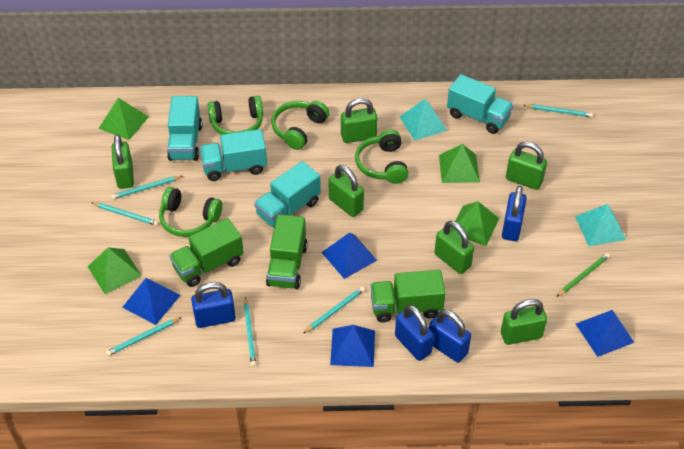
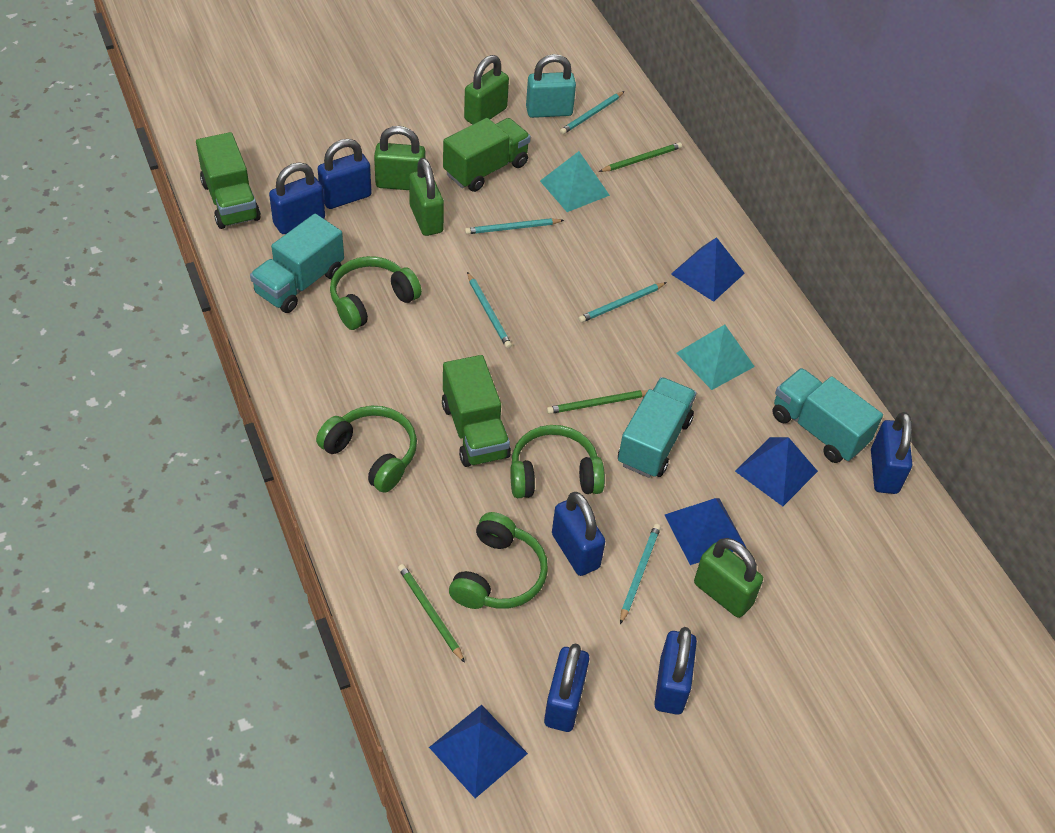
blue padlock: 4 -> 6
green padlock: 6 -> 4
green pencil: 1 -> 3
green pyramid: 4 -> 0
turquoise padlock: 0 -> 1
turquoise pencil: 6 -> 5
turquoise truck: 4 -> 3

